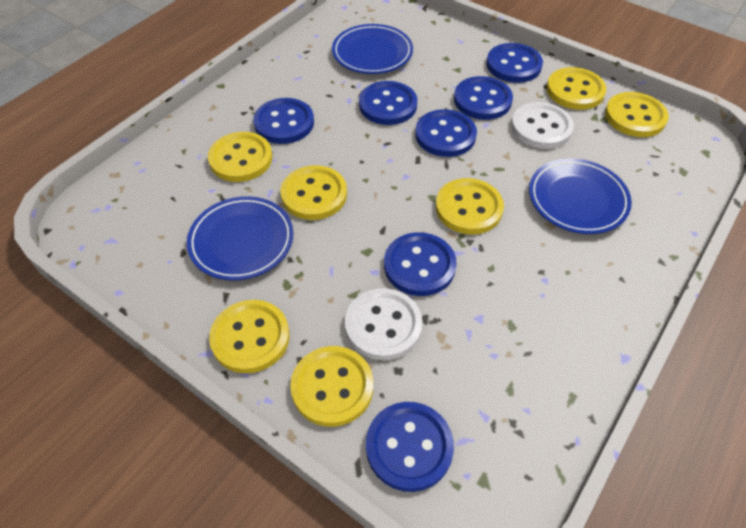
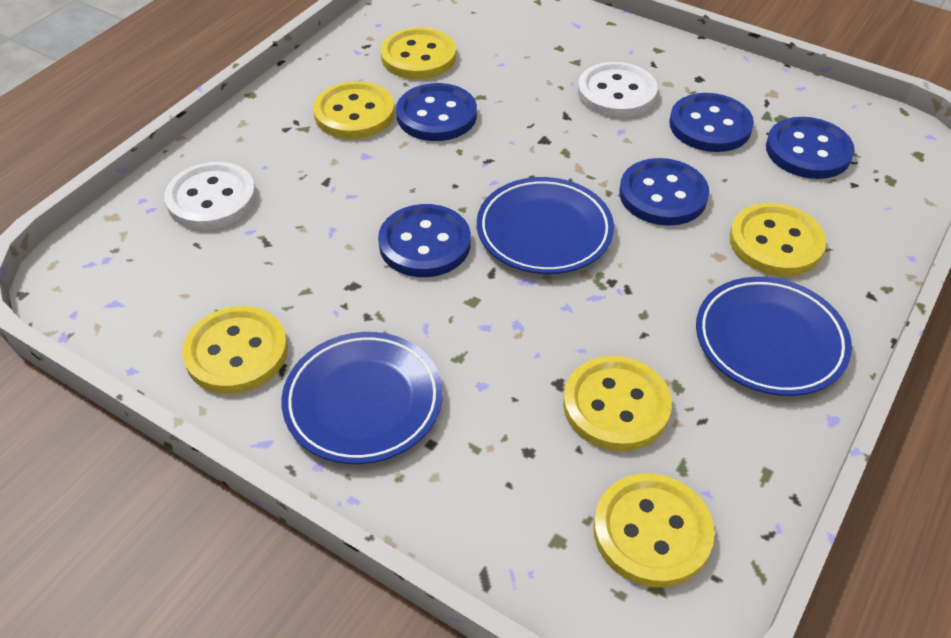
blue button: 7 -> 5
yellow button: 7 -> 6

